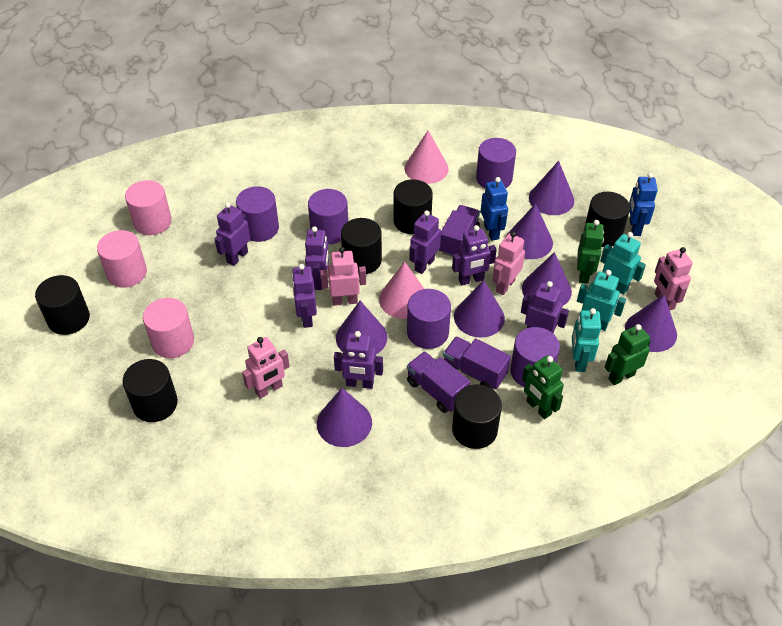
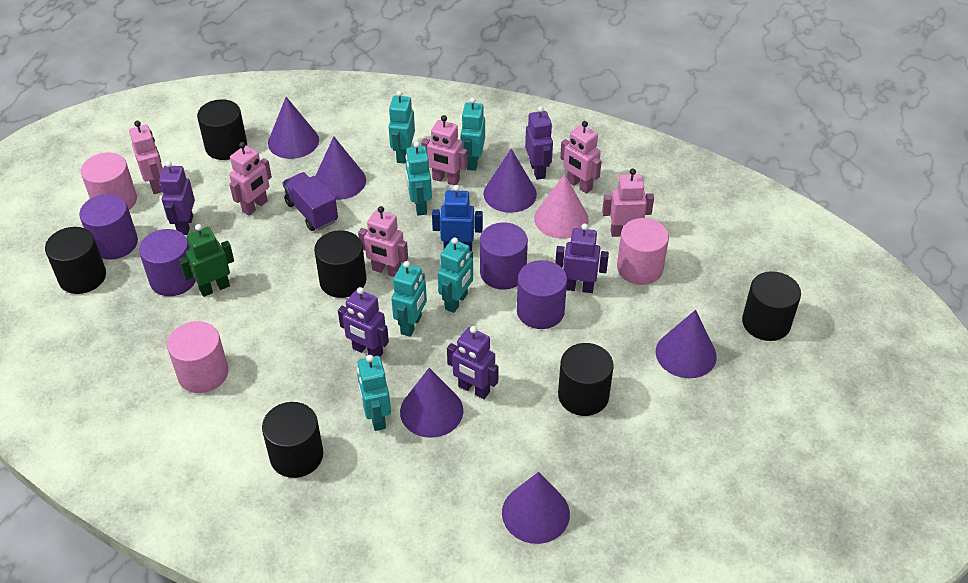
blue robot: 2 -> 1
green robot: 3 -> 1
pink cone: 2 -> 1
pink robot: 4 -> 6
purple cone: 7 -> 6
purple cylinder: 5 -> 4
purple robot: 7 -> 5
purple truck: 3 -> 1
turquoise robot: 3 -> 6

